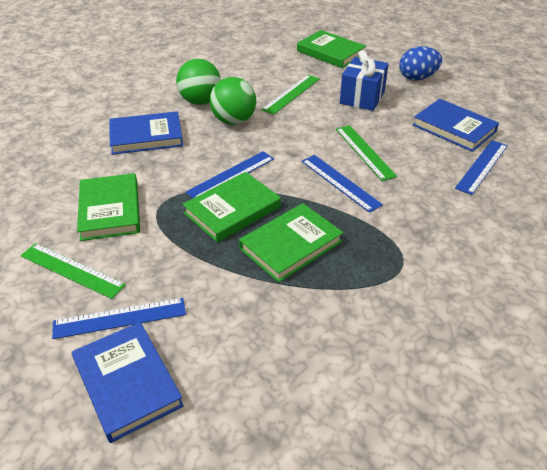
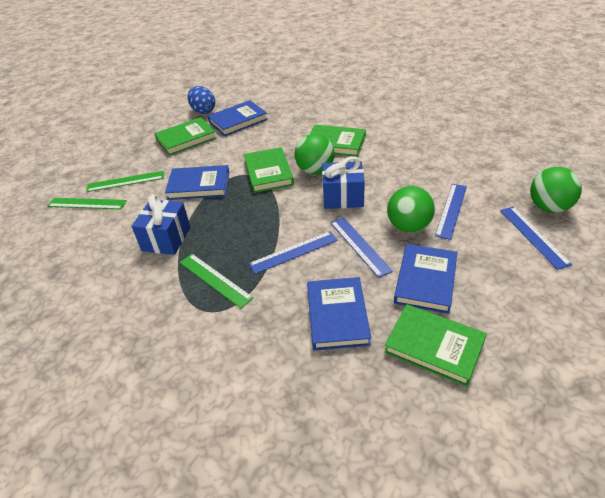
blue book: 3 -> 4
blue gift: 1 -> 2
green ball: 2 -> 3

